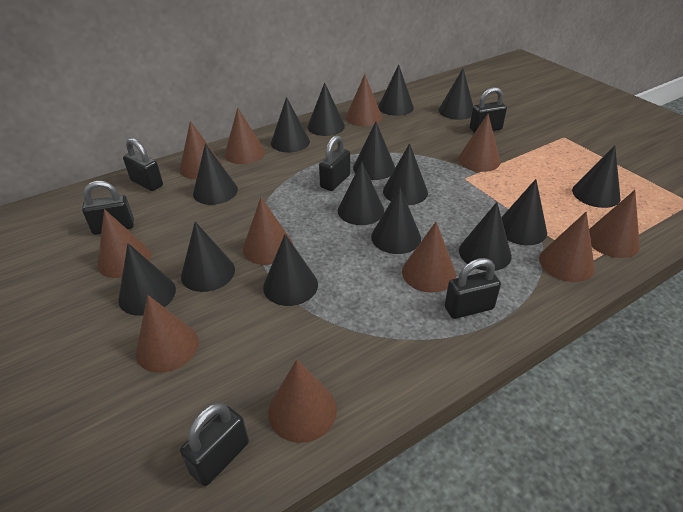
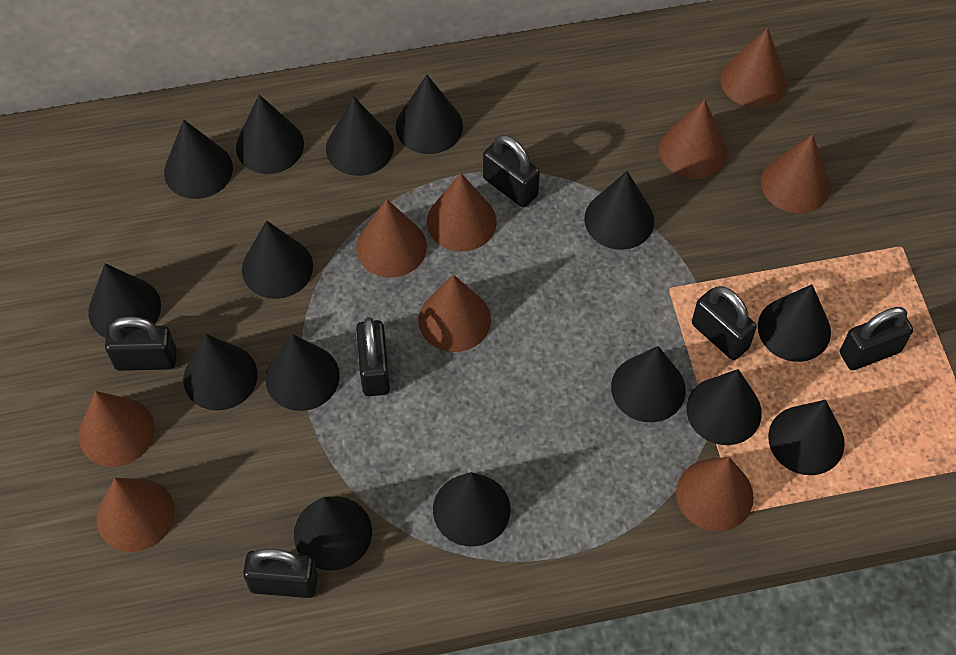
brown cone: 11 -> 9

